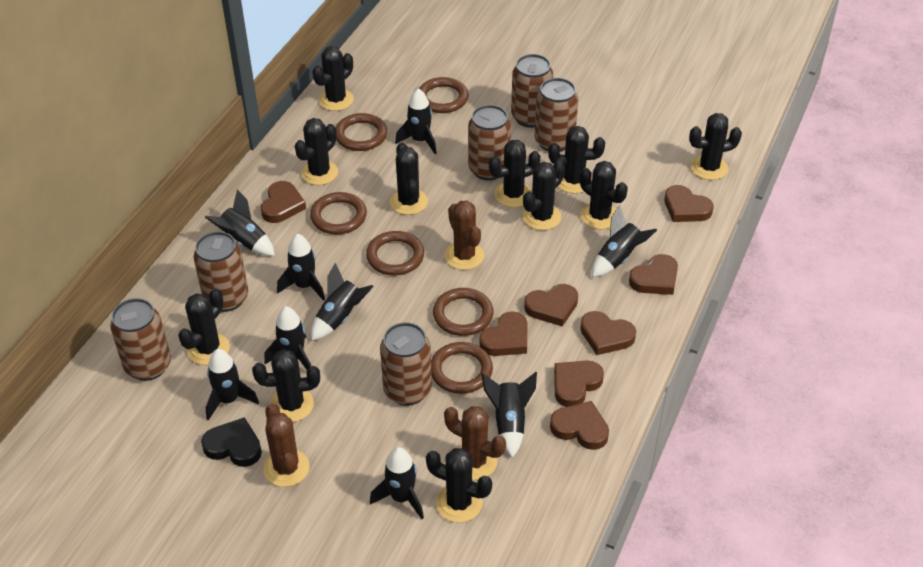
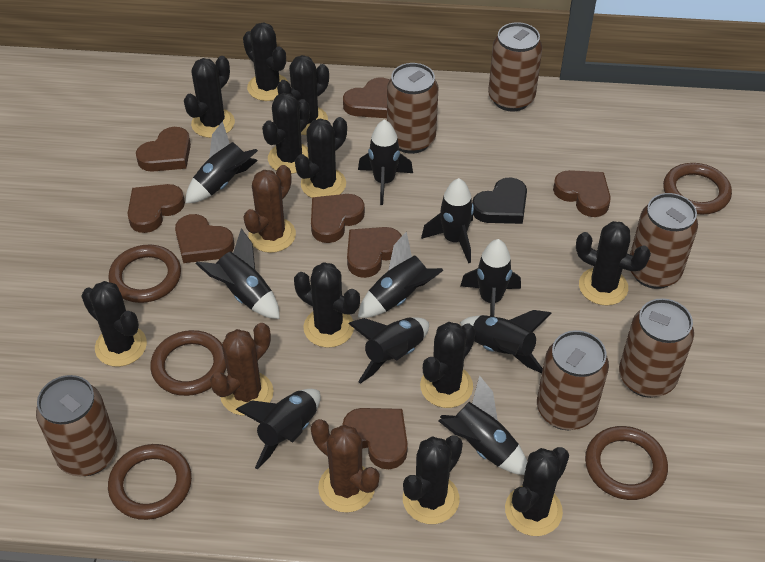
black rocket: 9 -> 10
brown ring: 6 -> 5

